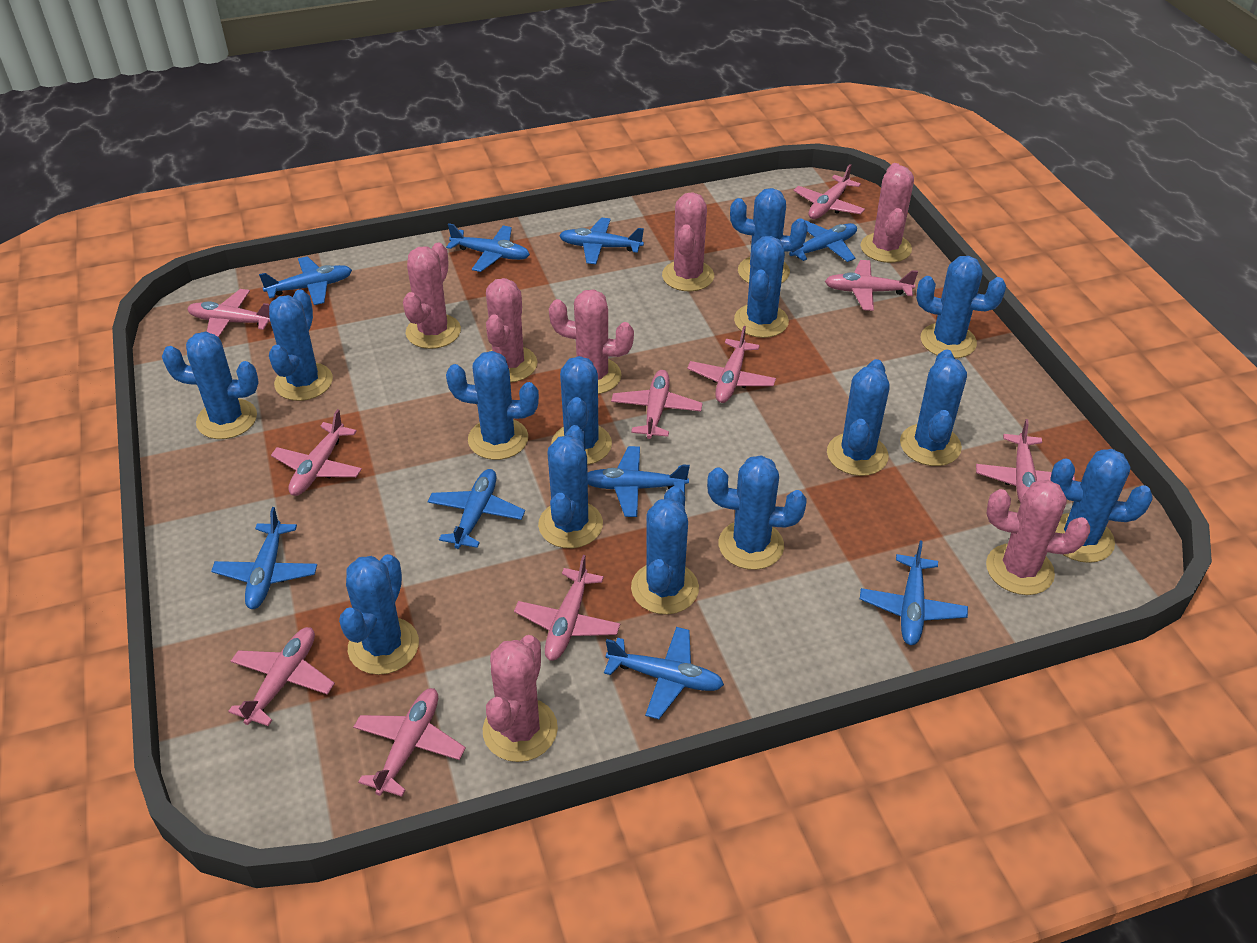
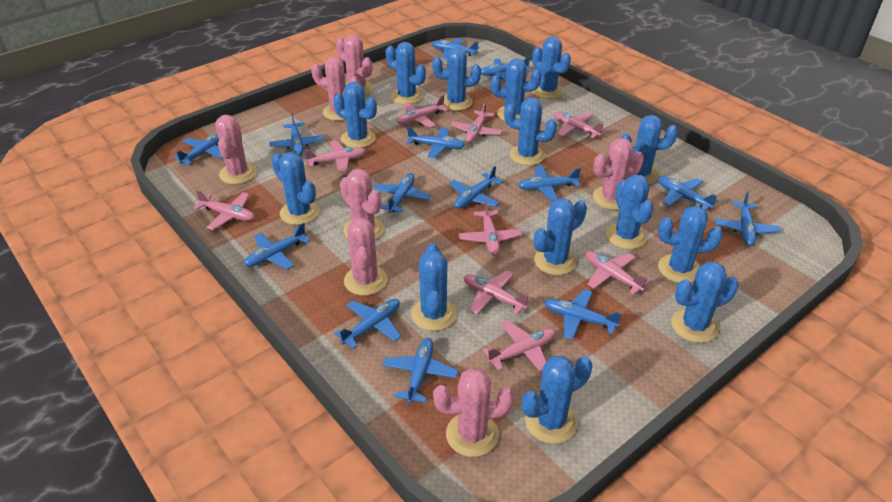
blue plane: 9 -> 14
pink plane: 10 -> 9

